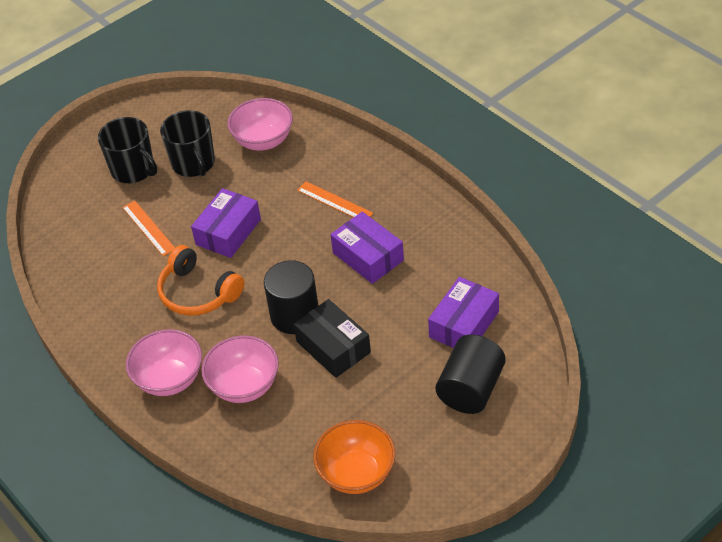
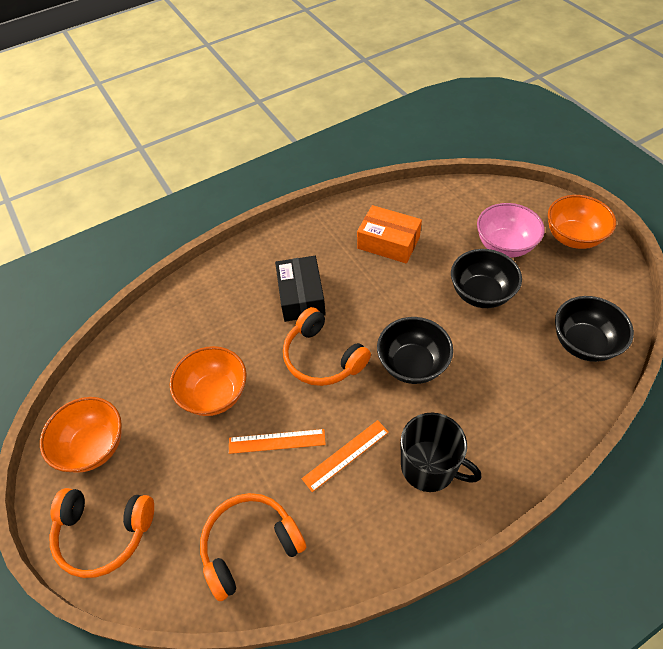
black bowl: 0 -> 3
black cylinder: 2 -> 0
black mug: 2 -> 1
orange bowl: 1 -> 3
orange box: 0 -> 1
orange headphones: 1 -> 3
pink bowl: 3 -> 1
purple box: 3 -> 0

